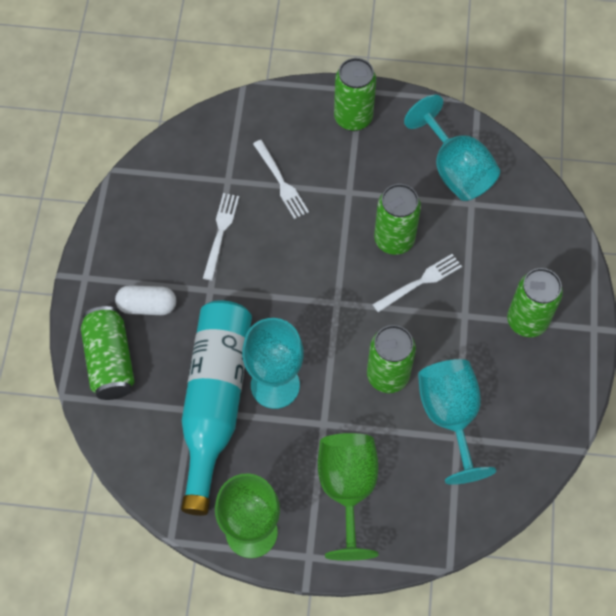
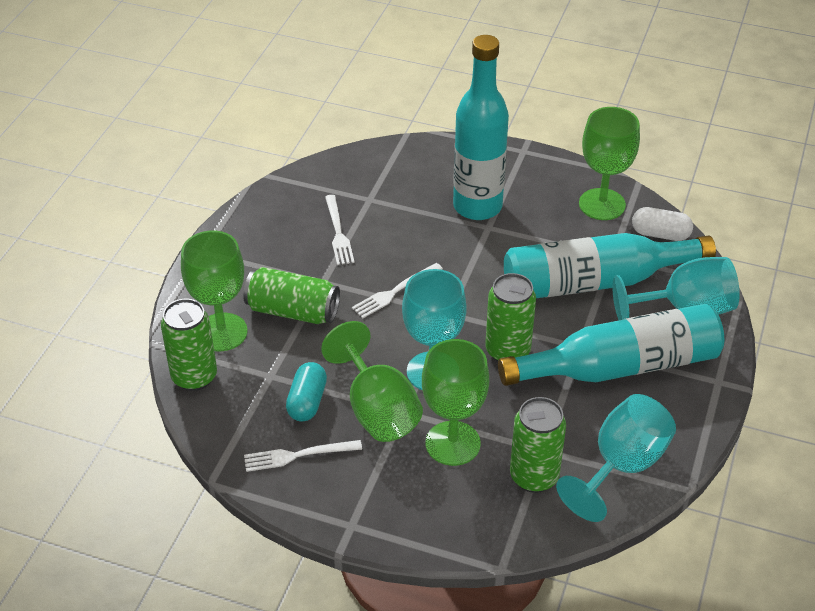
green can: 5 -> 4
green goblet: 2 -> 4
turquoise bottle: 1 -> 3
turquoise capsule: 0 -> 1

